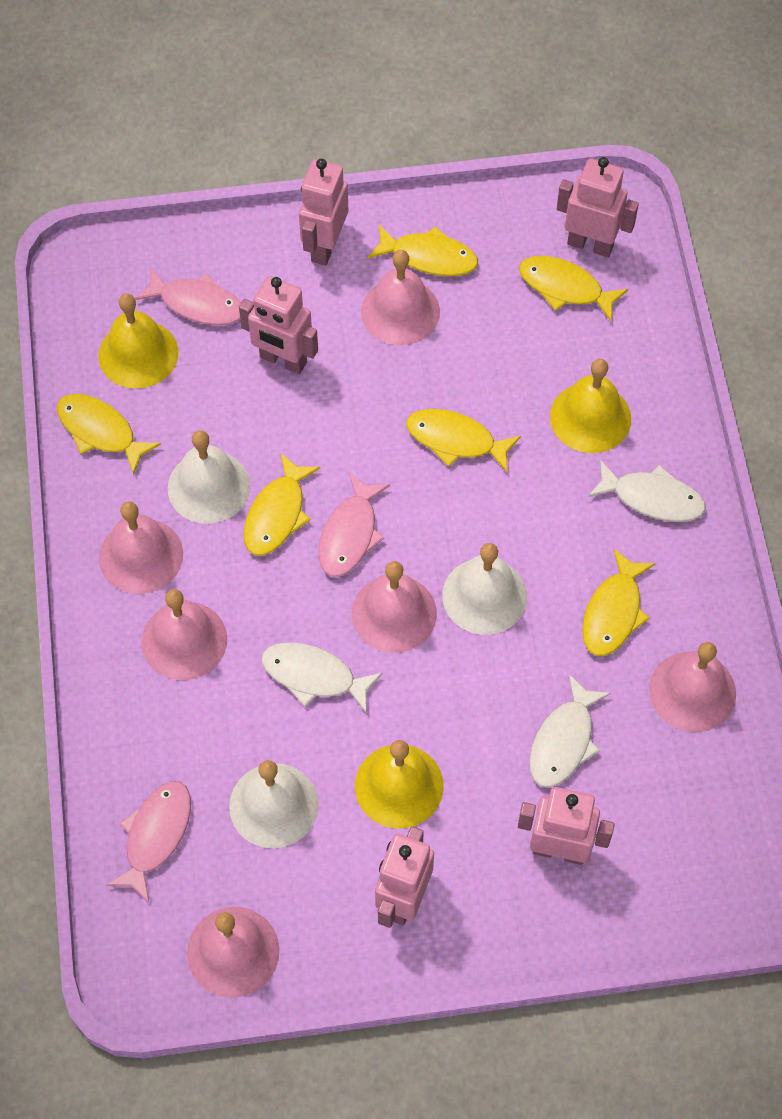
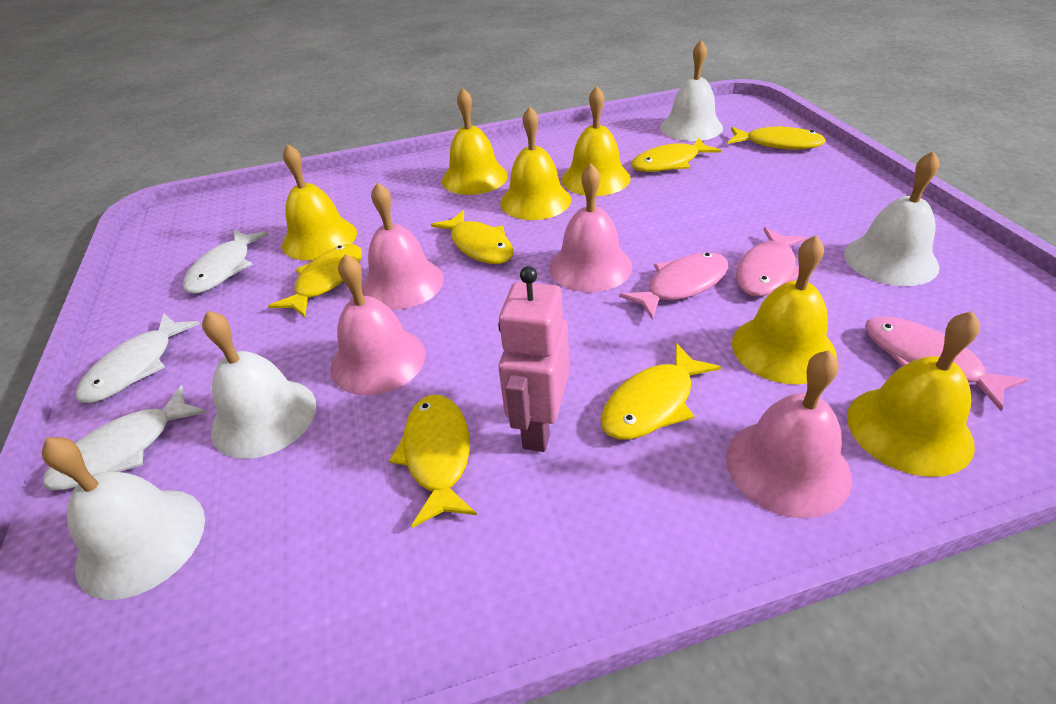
pink bell: 6 -> 4
pink robot: 5 -> 1
white bell: 3 -> 4
yellow bell: 3 -> 6

